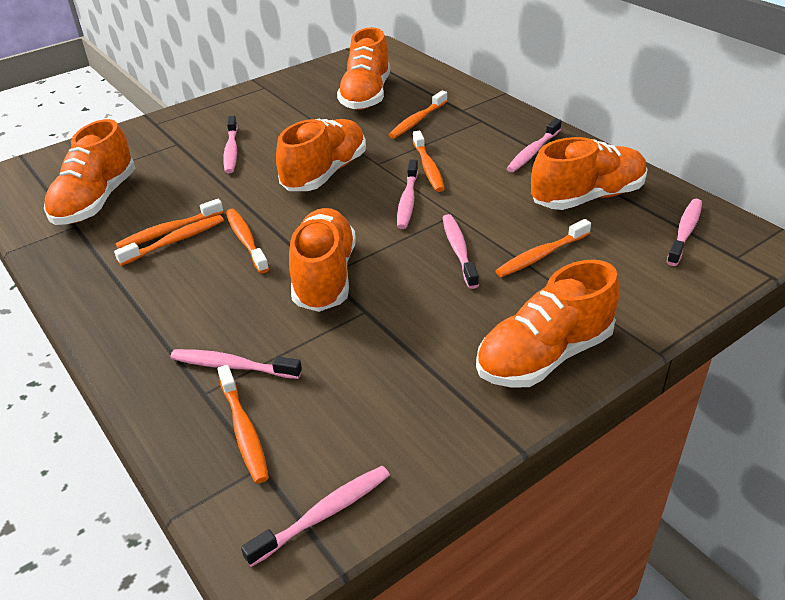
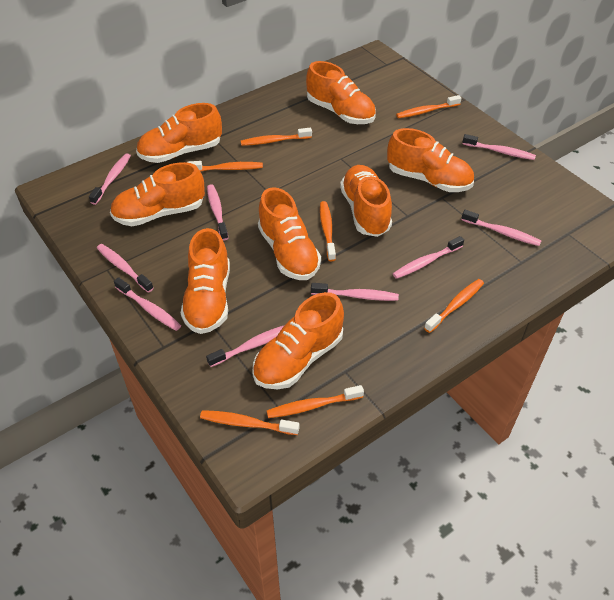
orange shoe: 6 -> 8
pink toothbrush: 7 -> 9

